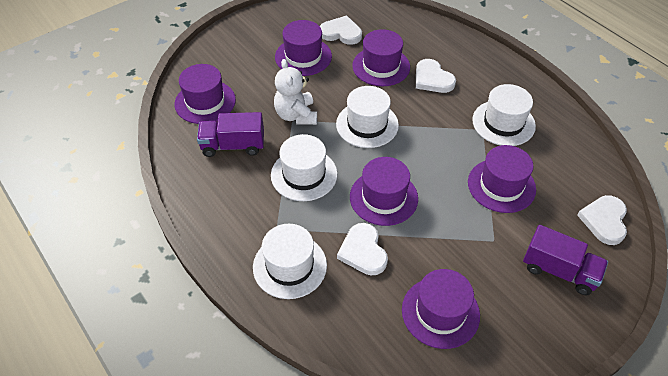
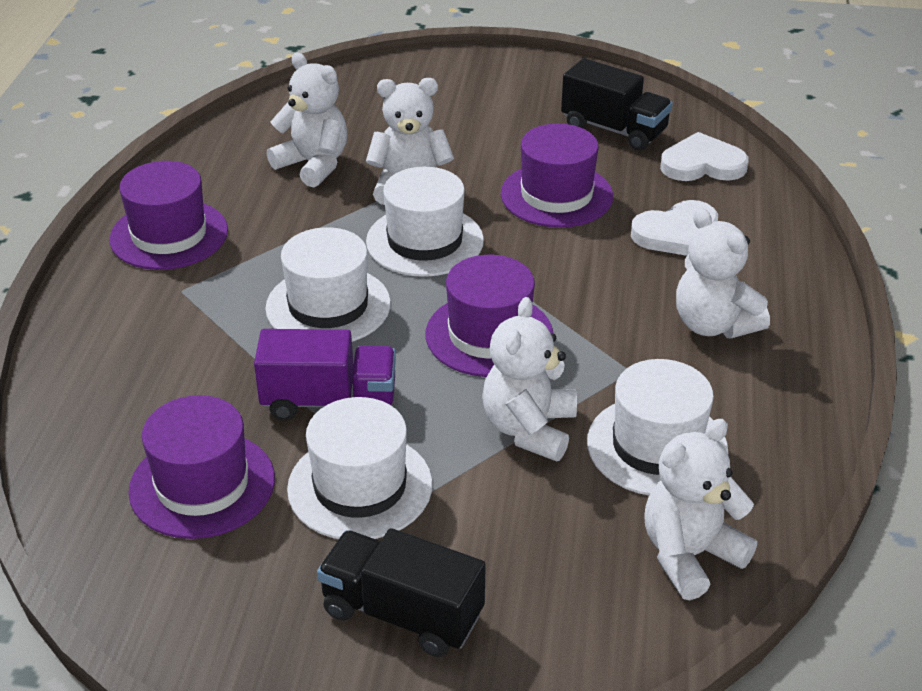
black truck: 0 -> 2
purple hat: 6 -> 4
purple truck: 2 -> 1
white heart: 4 -> 2
white teddy bear: 1 -> 5

